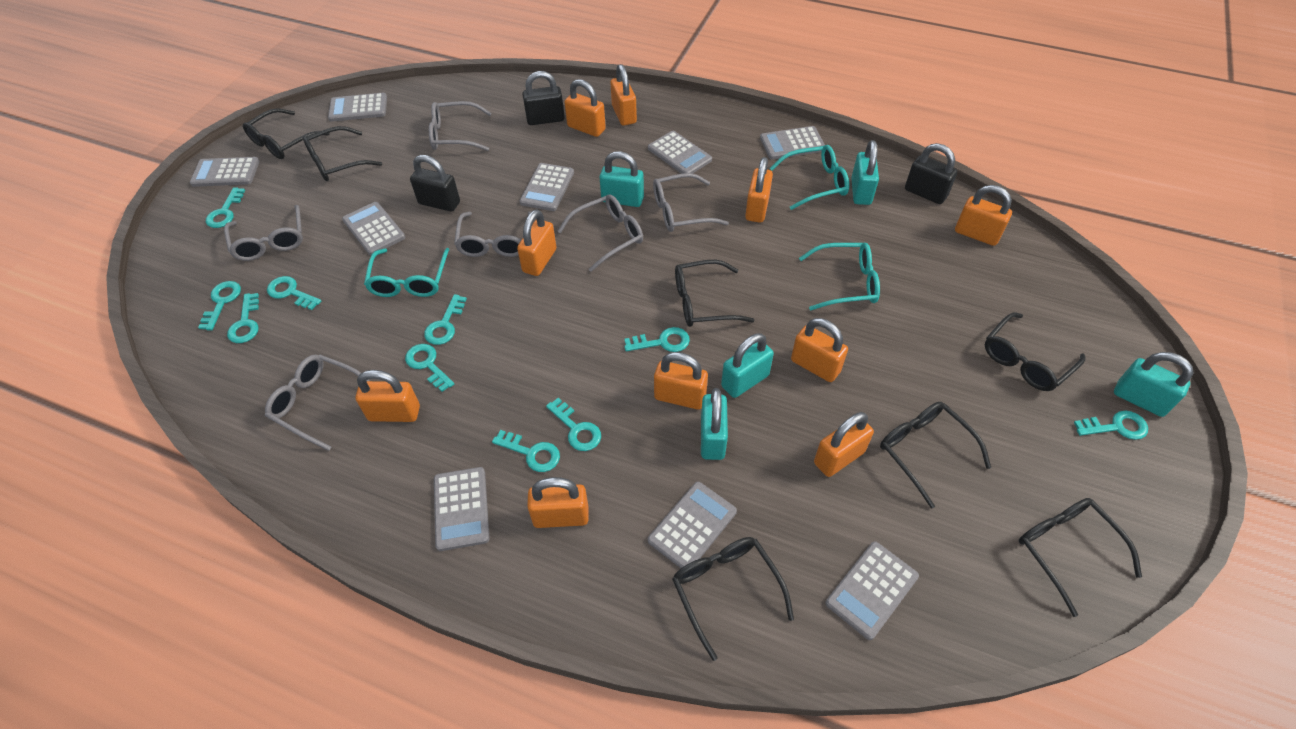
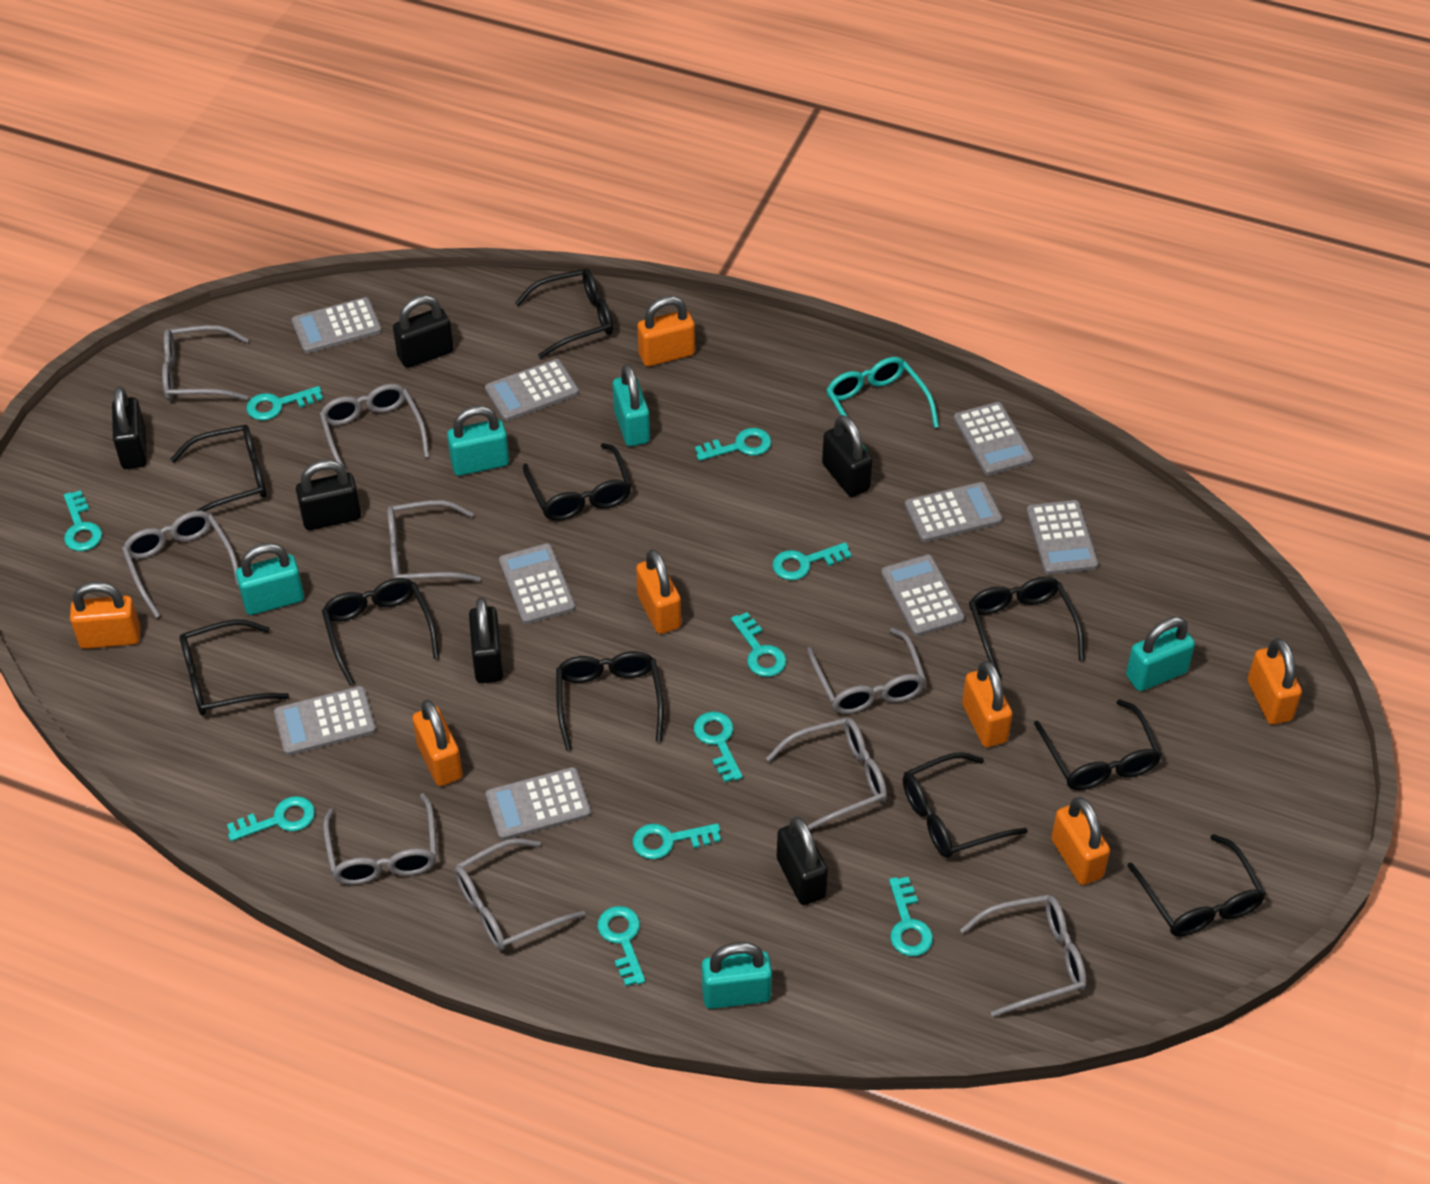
black glasses: 7 -> 10
black padlock: 3 -> 6
grey glasses: 6 -> 9
orange padlock: 10 -> 7
turquoise glasses: 3 -> 1

